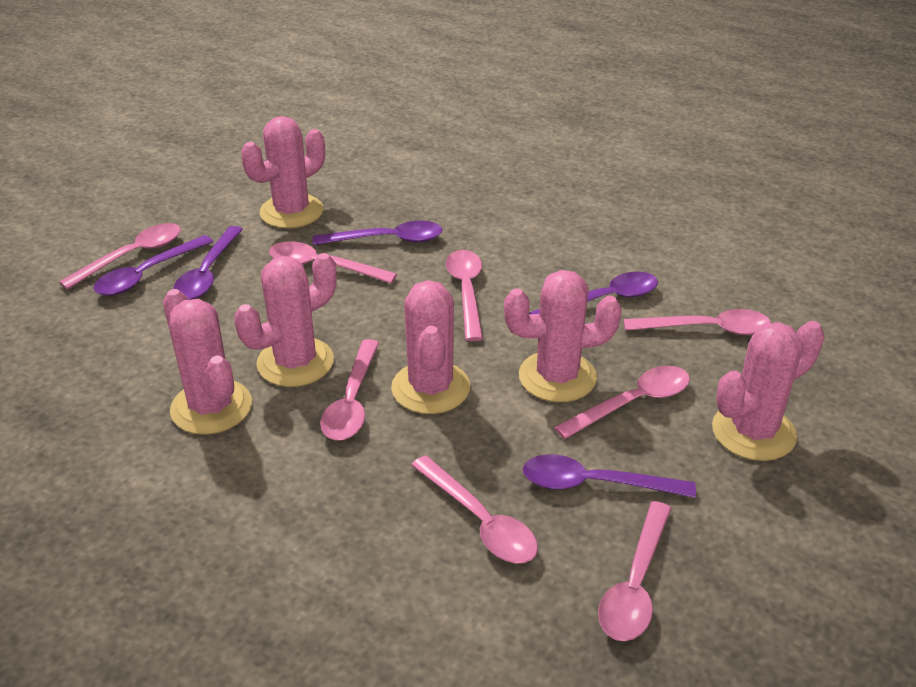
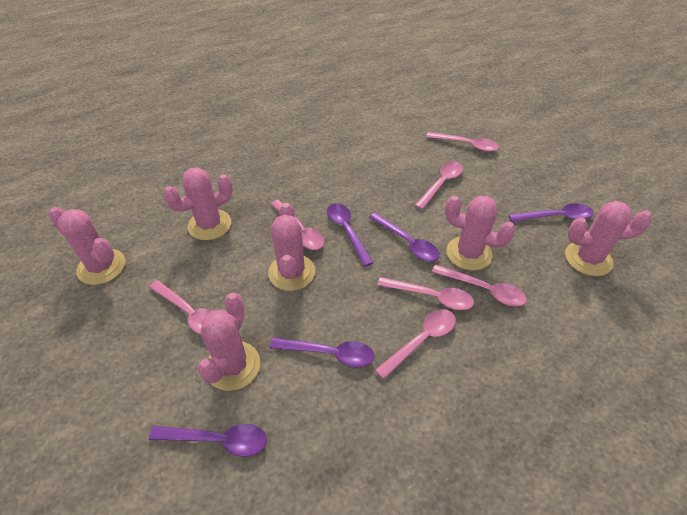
pink spoon: 8 -> 7

